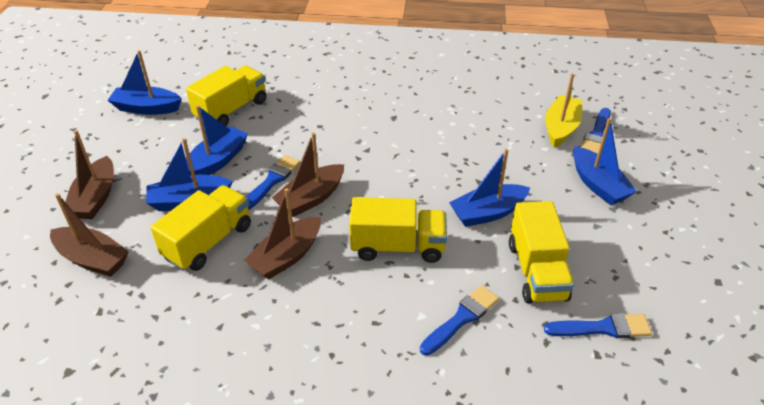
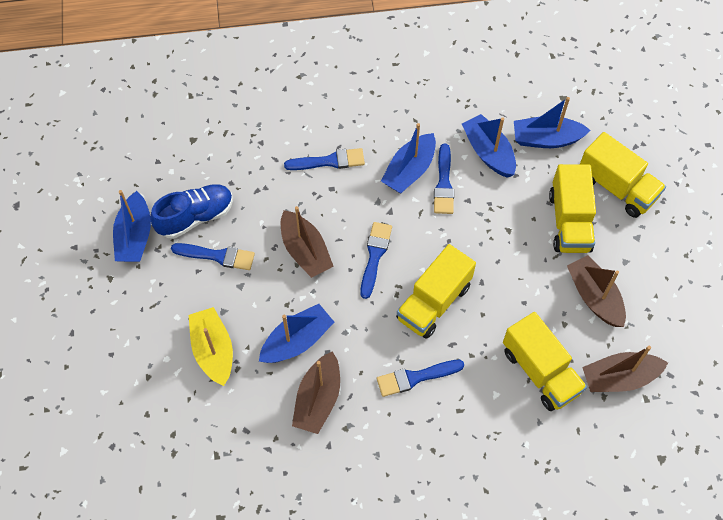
blue brush: 4 -> 5
blue shoe: 0 -> 1

